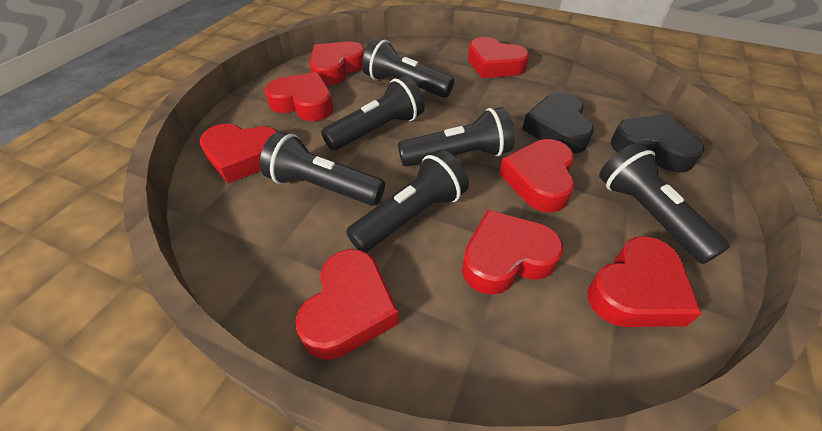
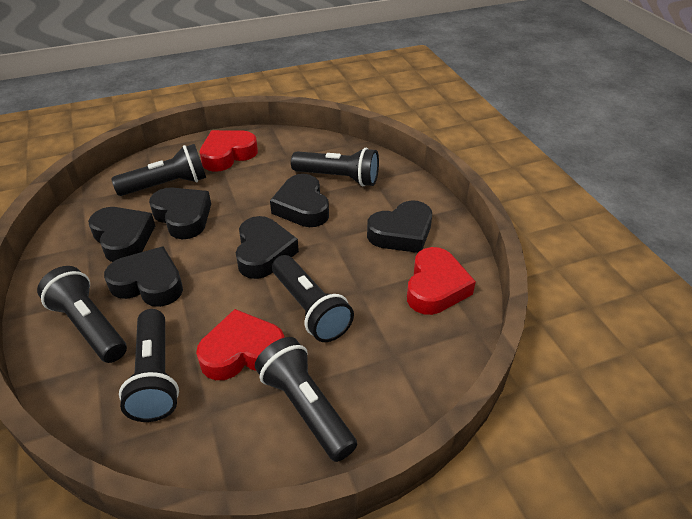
black heart: 2 -> 6
red heart: 8 -> 3

